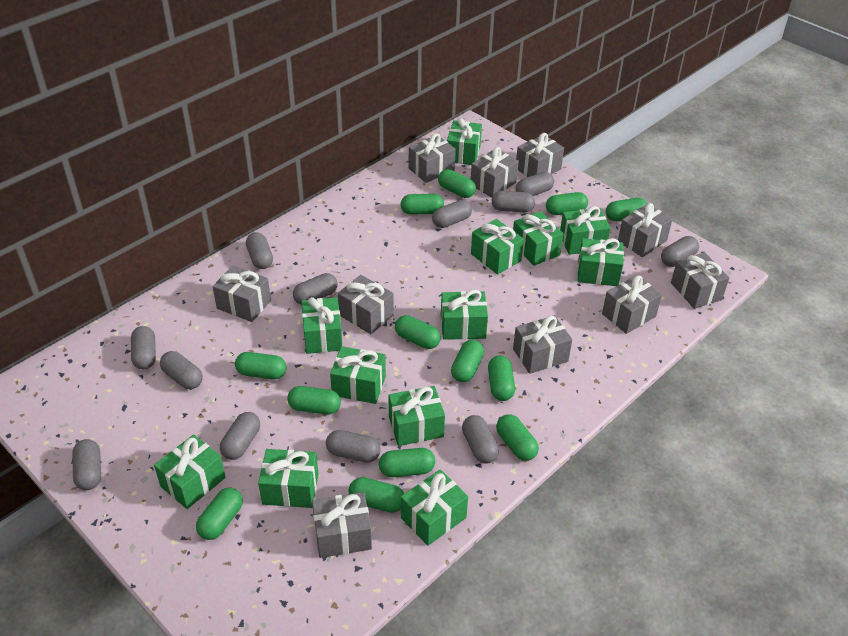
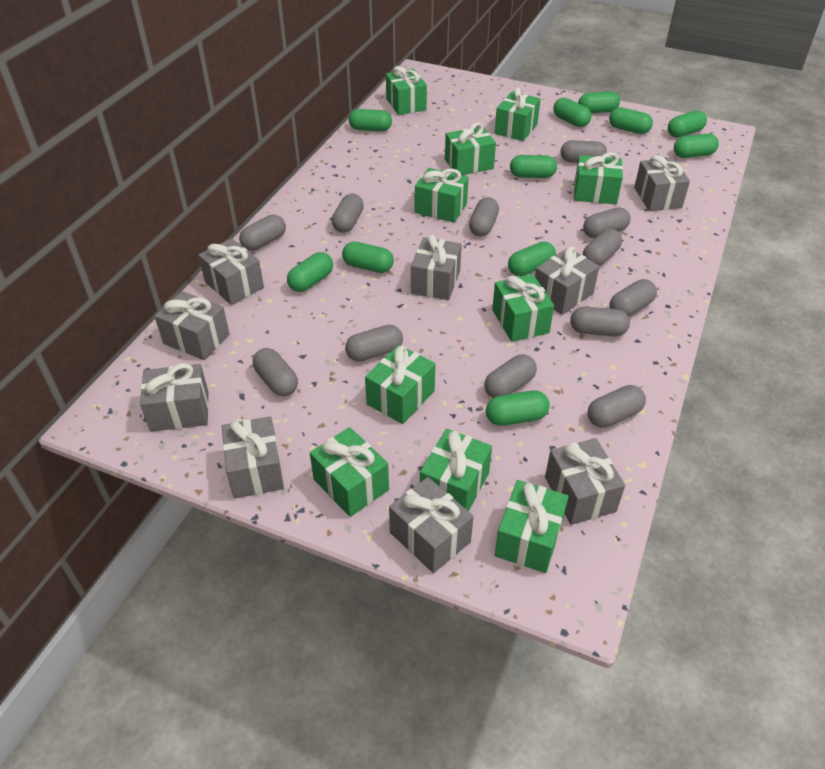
green capsule: 13 -> 11
green gift: 12 -> 10
grey gift: 10 -> 9

